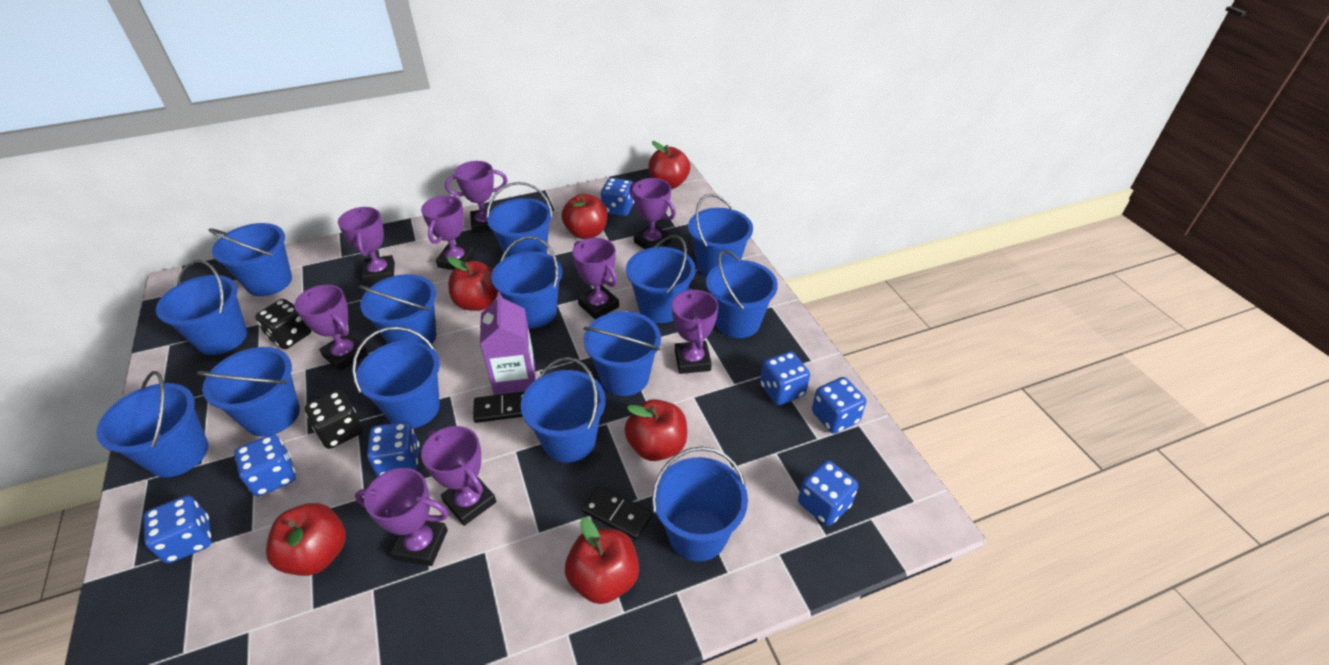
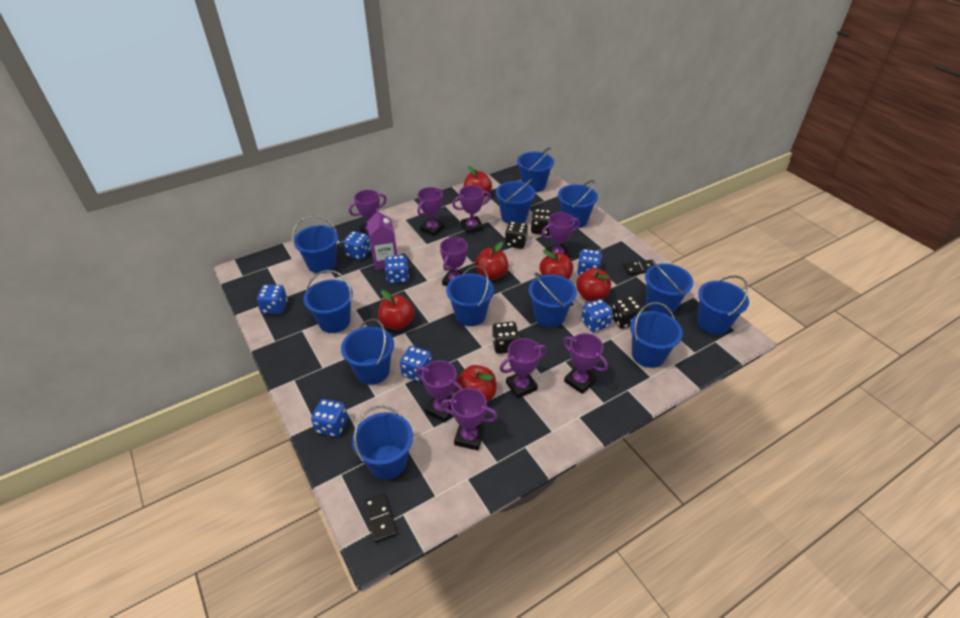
black dice: 2 -> 4
blue bucket: 14 -> 12

